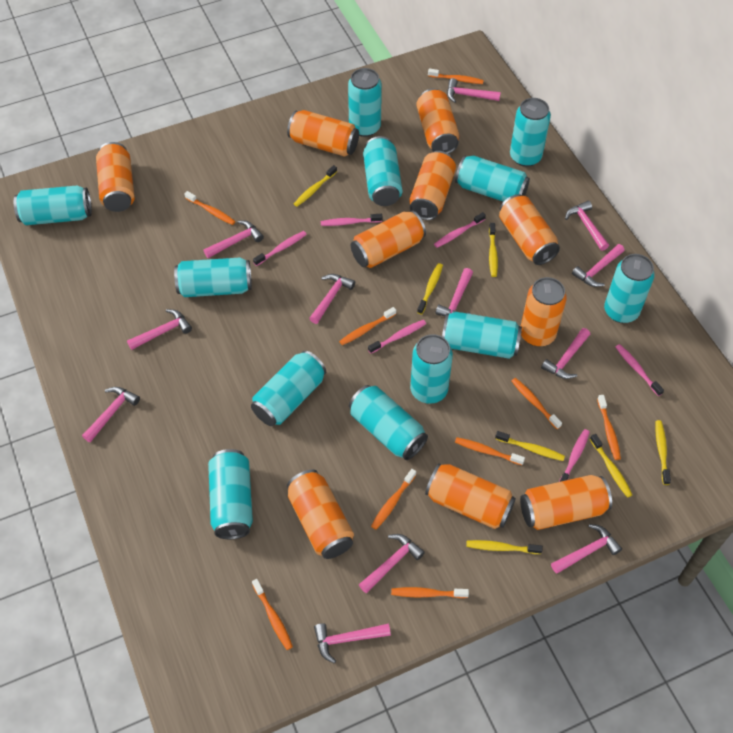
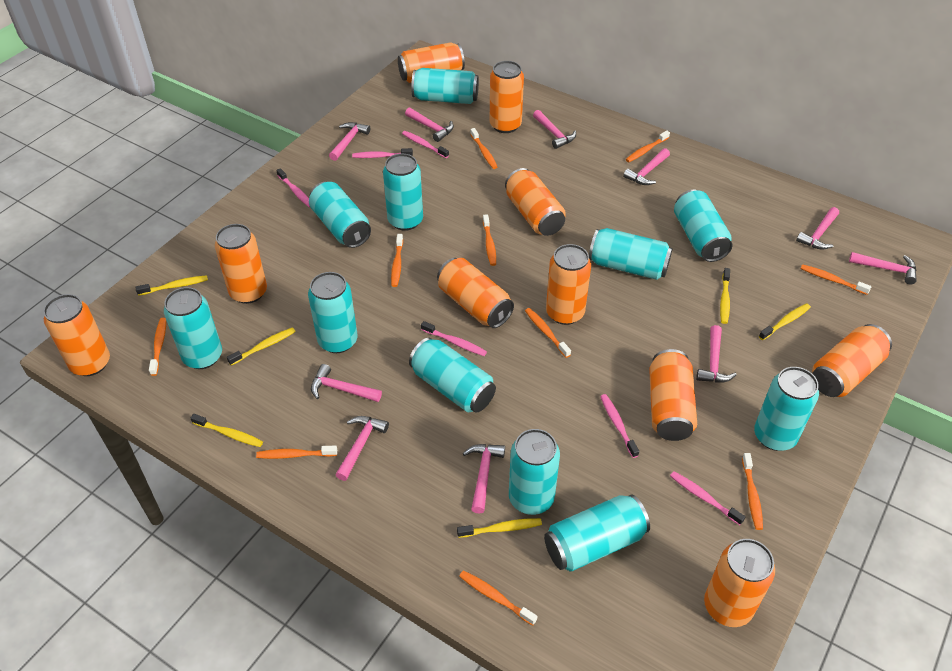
orange toothbrush: 9 -> 10
pink hammer: 12 -> 10
turquoise can: 12 -> 11
yellow toothbrush: 7 -> 6

